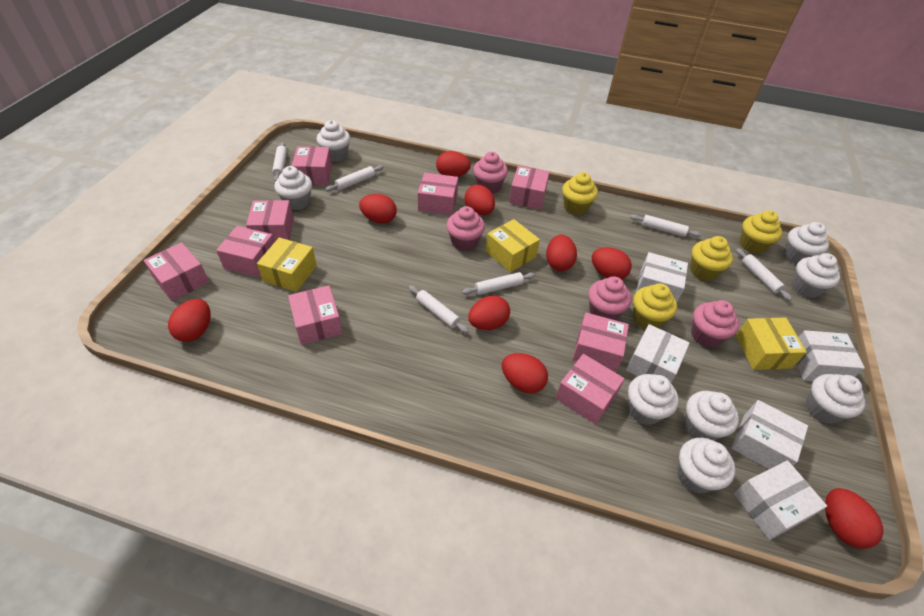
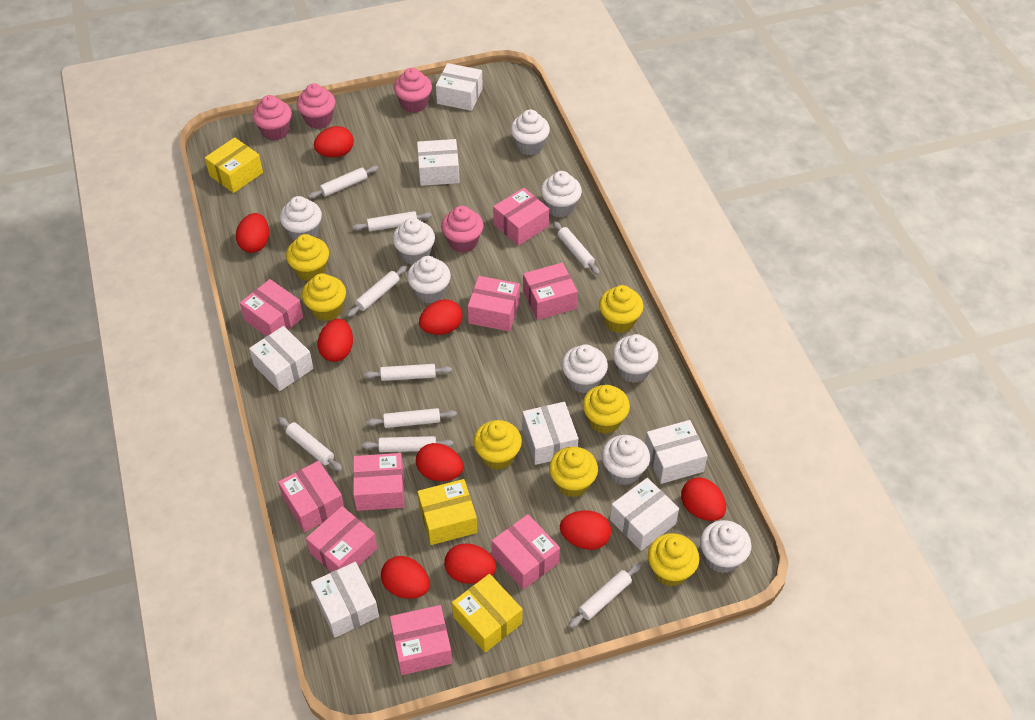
white box: 5 -> 7
white cupcake: 8 -> 9
white rolling pin: 6 -> 9
yellow cupcake: 4 -> 7

